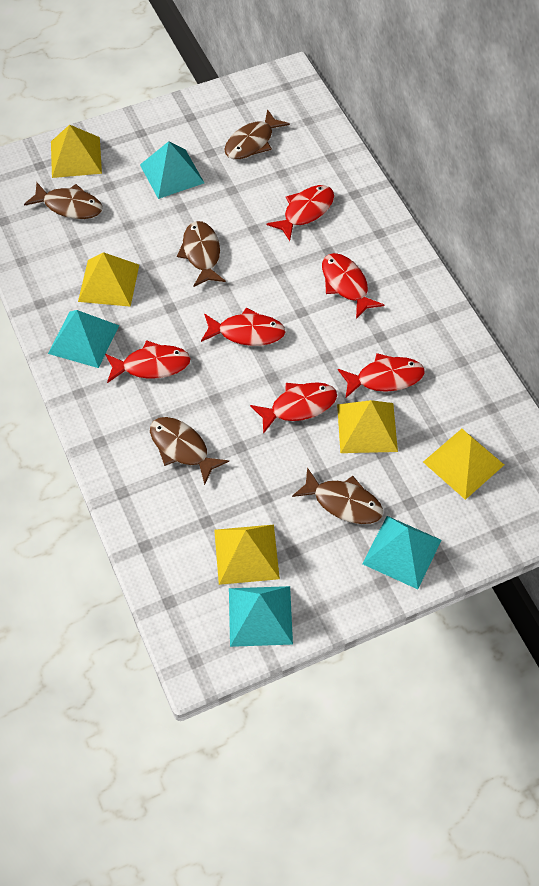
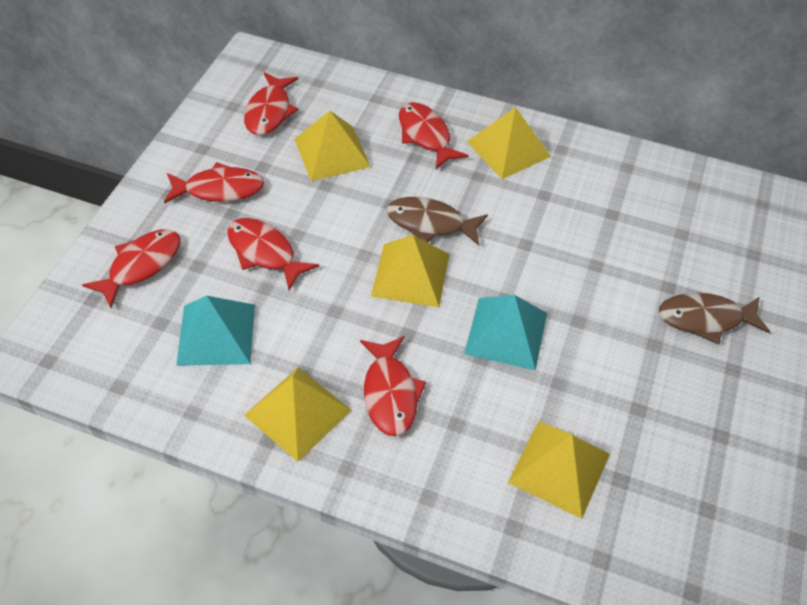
brown fish: 5 -> 2
turquoise pyramid: 4 -> 2

